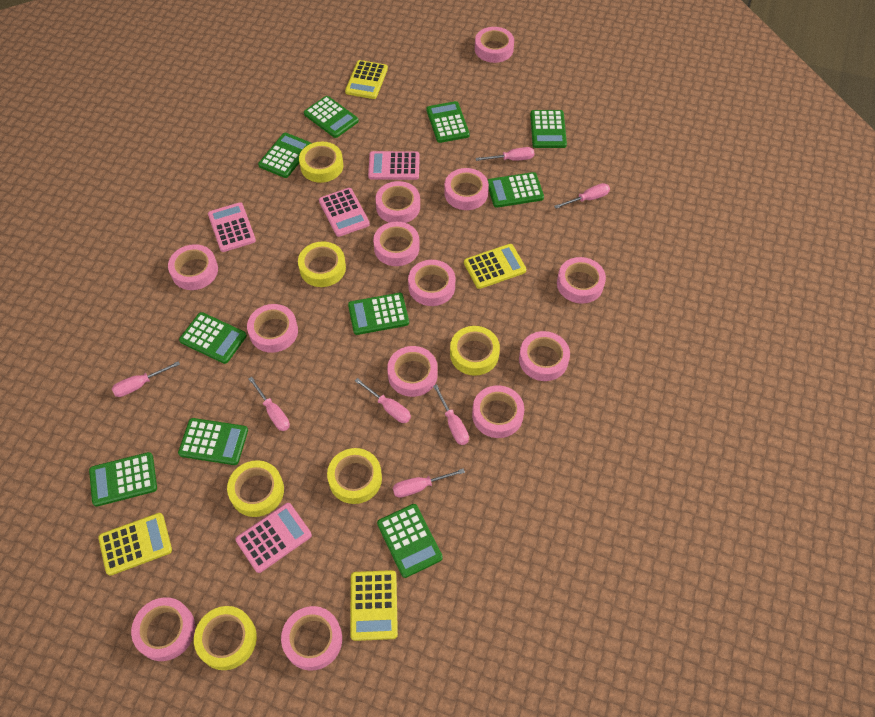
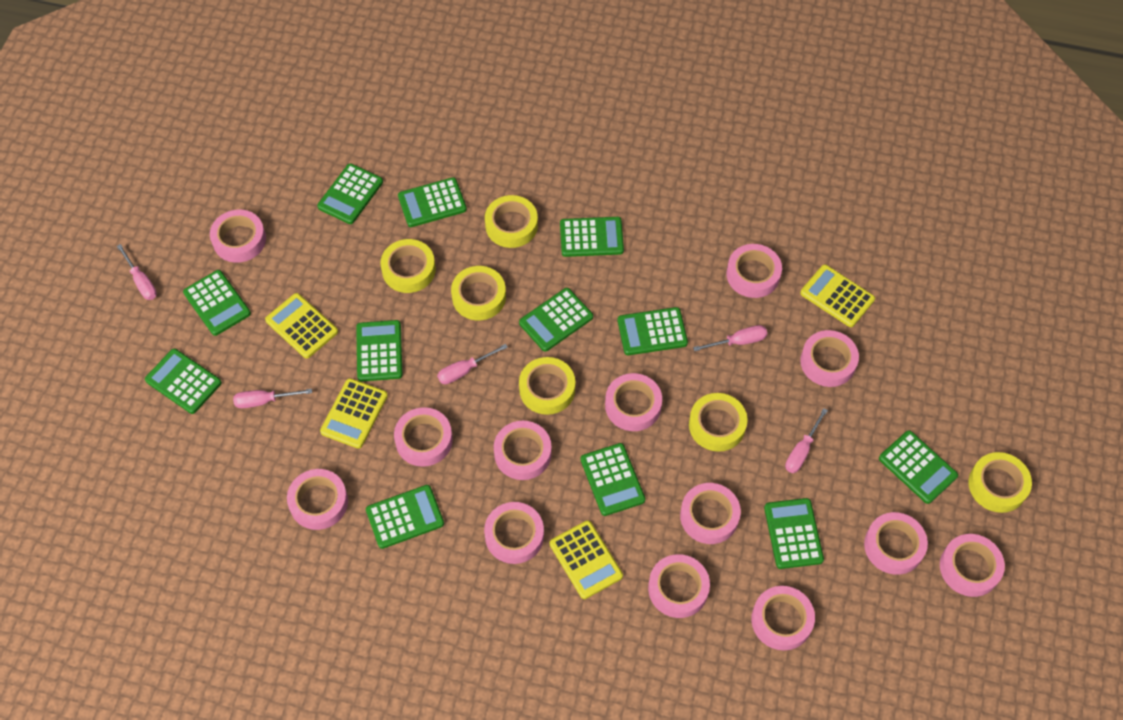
green calculator: 10 -> 12
pink calculator: 4 -> 0
pink screwdriver: 7 -> 5

